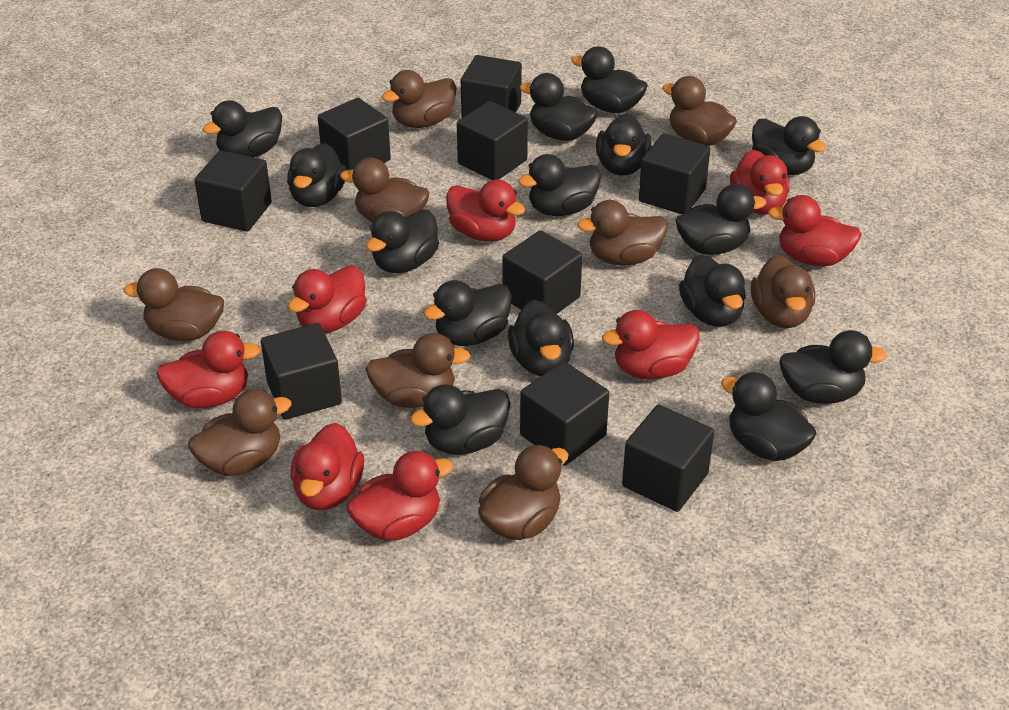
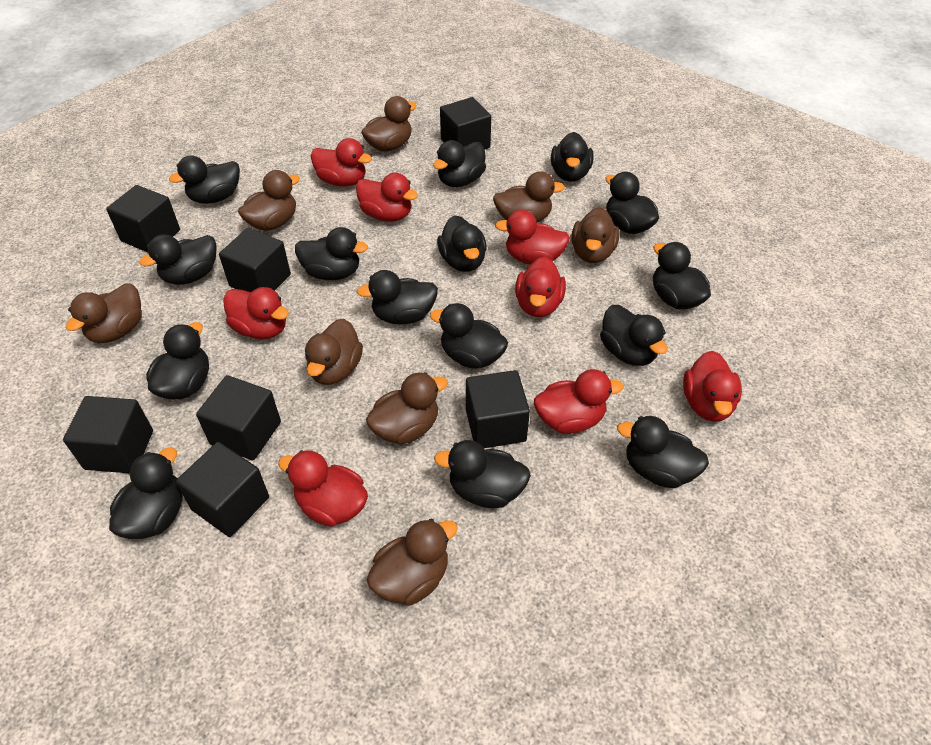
black cube: 9 -> 7
brown duck: 9 -> 8

